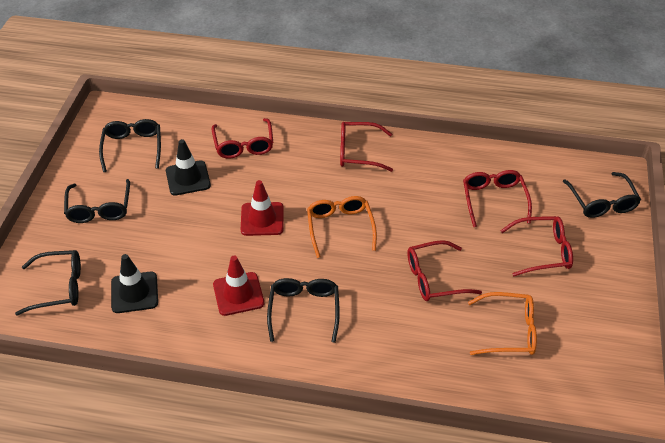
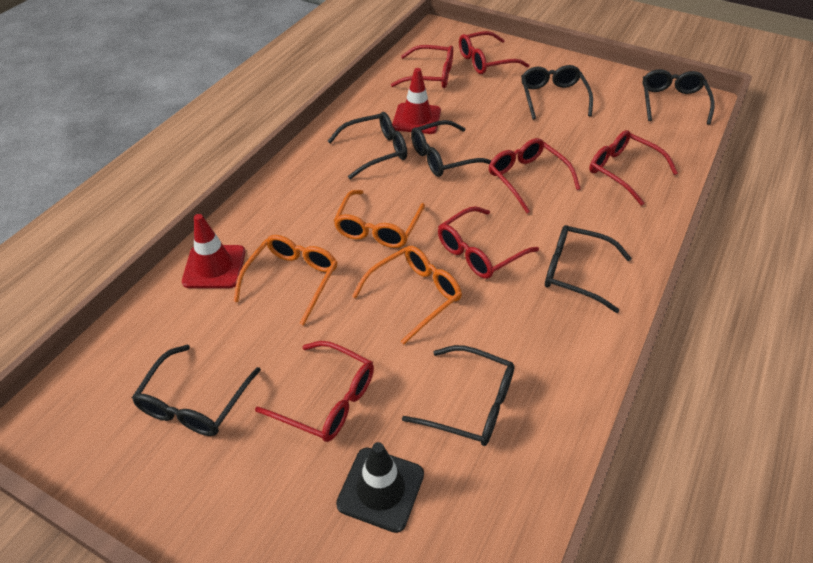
black glasses: 5 -> 7
black traffic cone: 2 -> 1
orange glasses: 2 -> 3
red glasses: 5 -> 6

